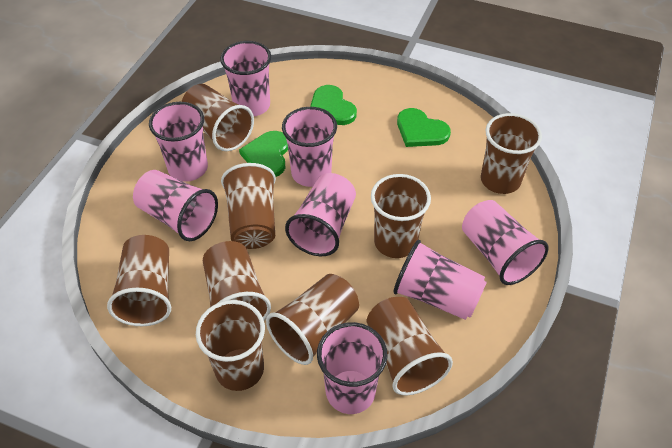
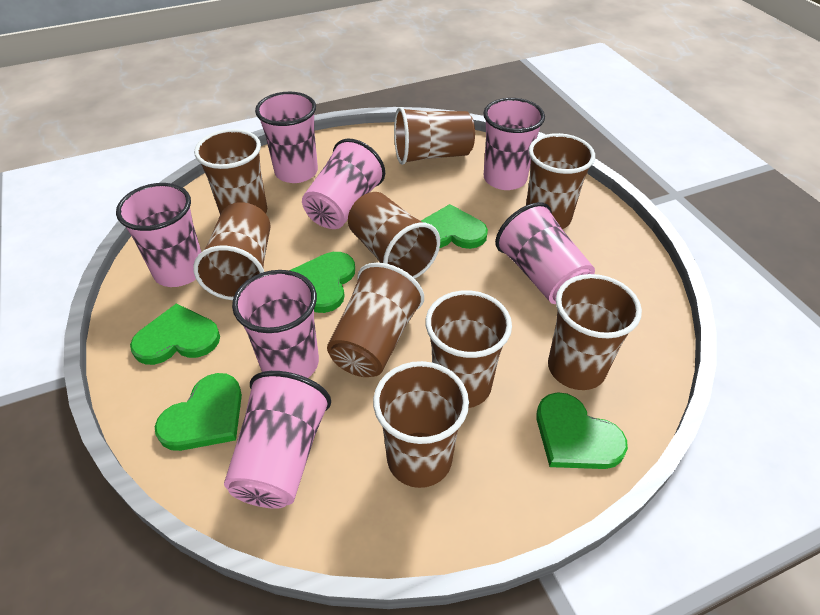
green heart: 3 -> 5
pink cup: 8 -> 7

